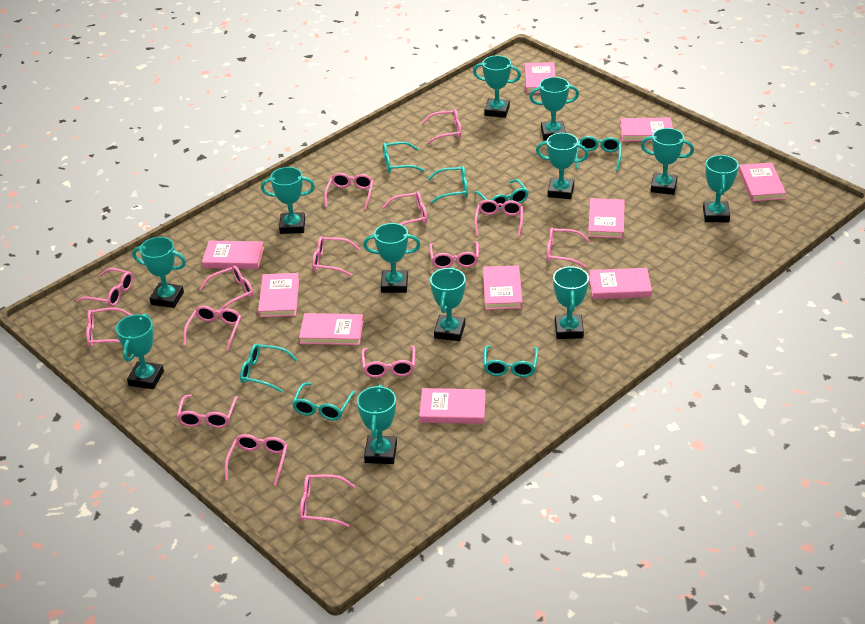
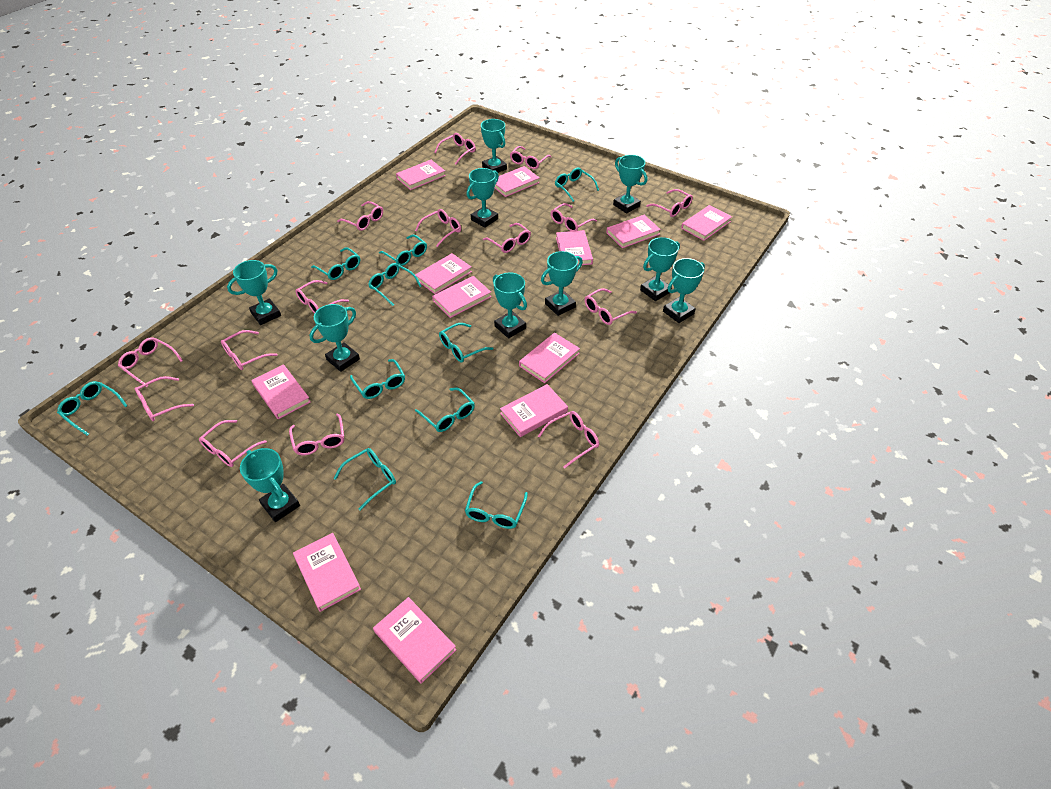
pink book: 10 -> 12
turquoise glasses: 7 -> 10
turquoise trophy: 12 -> 10

